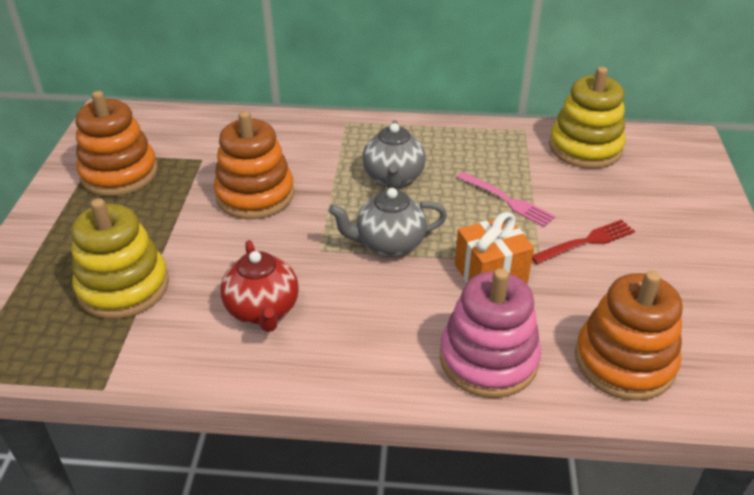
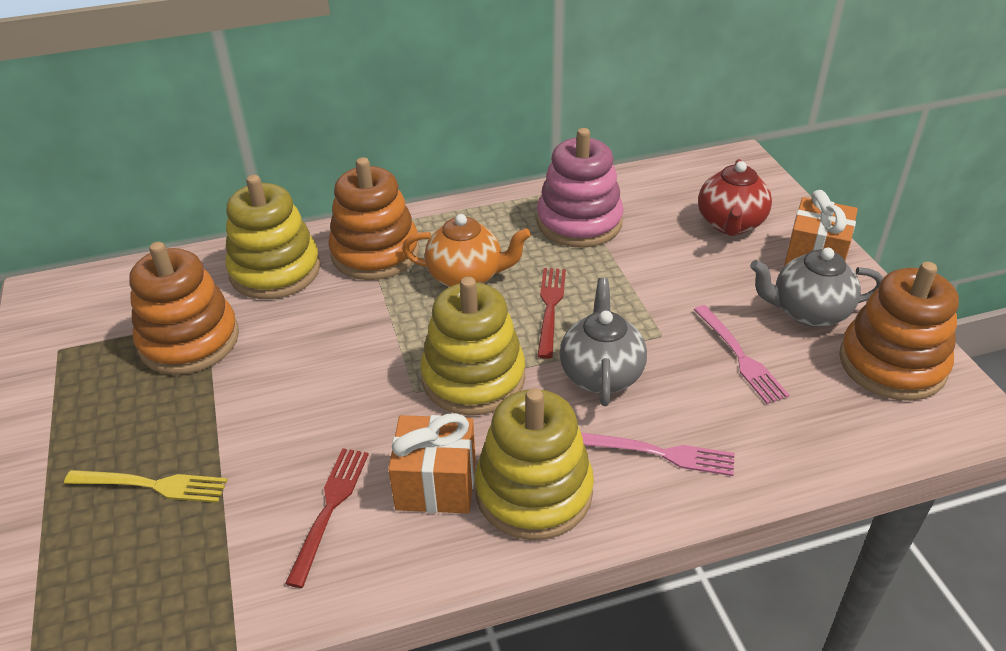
orange gift: 1 -> 2
orange teapot: 0 -> 1
pink fork: 1 -> 2
red fork: 1 -> 2
yellow fork: 0 -> 1
yellow stacking toy: 2 -> 3

